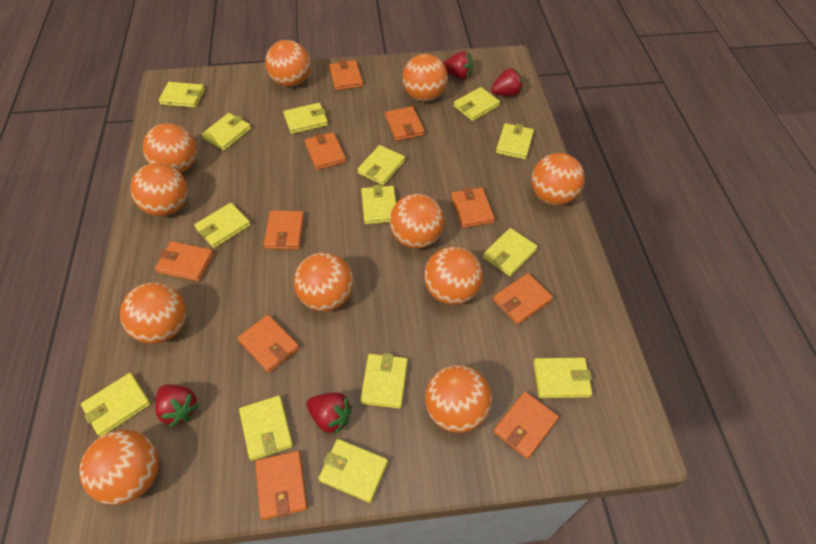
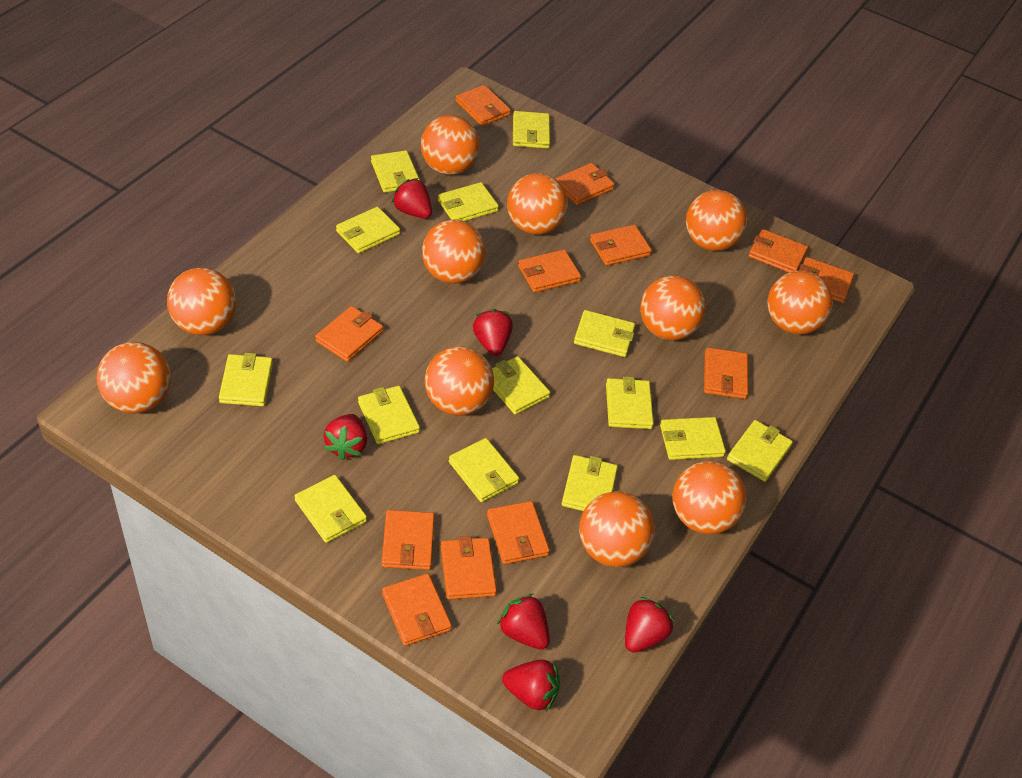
orange wallet: 10 -> 12
red strawberry: 4 -> 6

